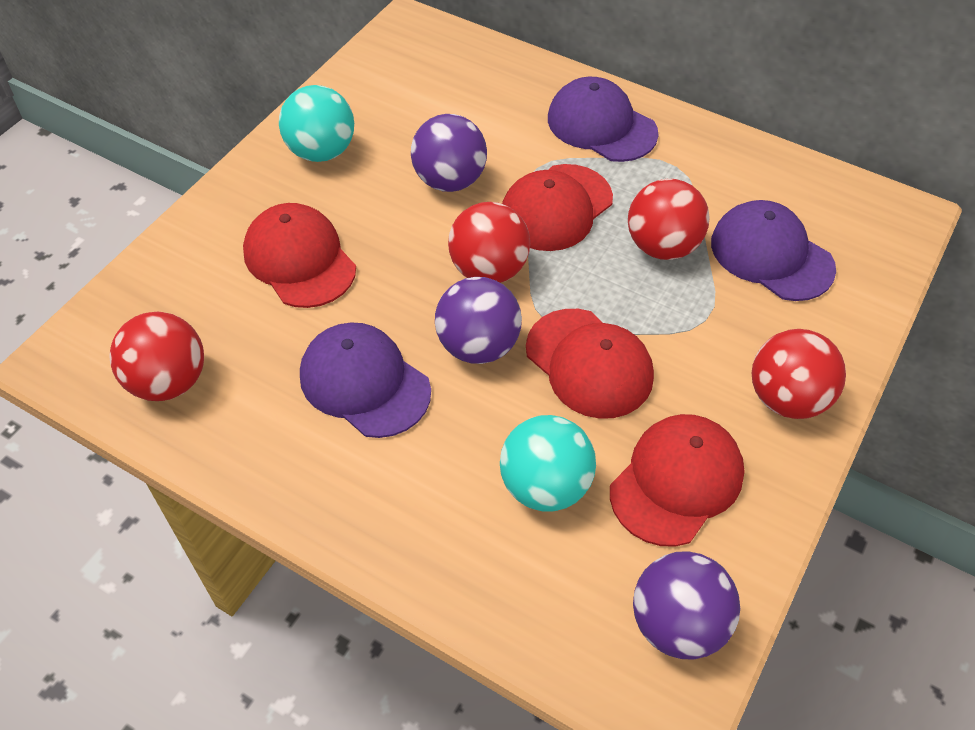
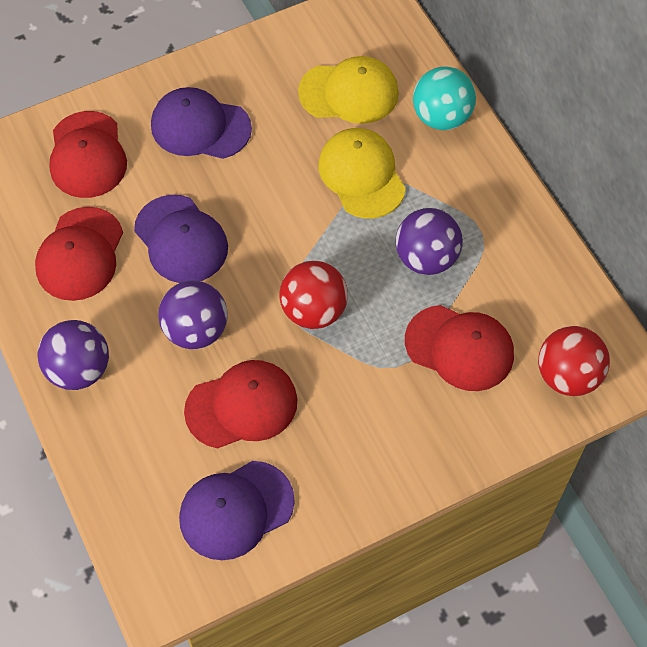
red ball: 4 -> 2
turquoise ball: 2 -> 1
yellow cap: 0 -> 2

